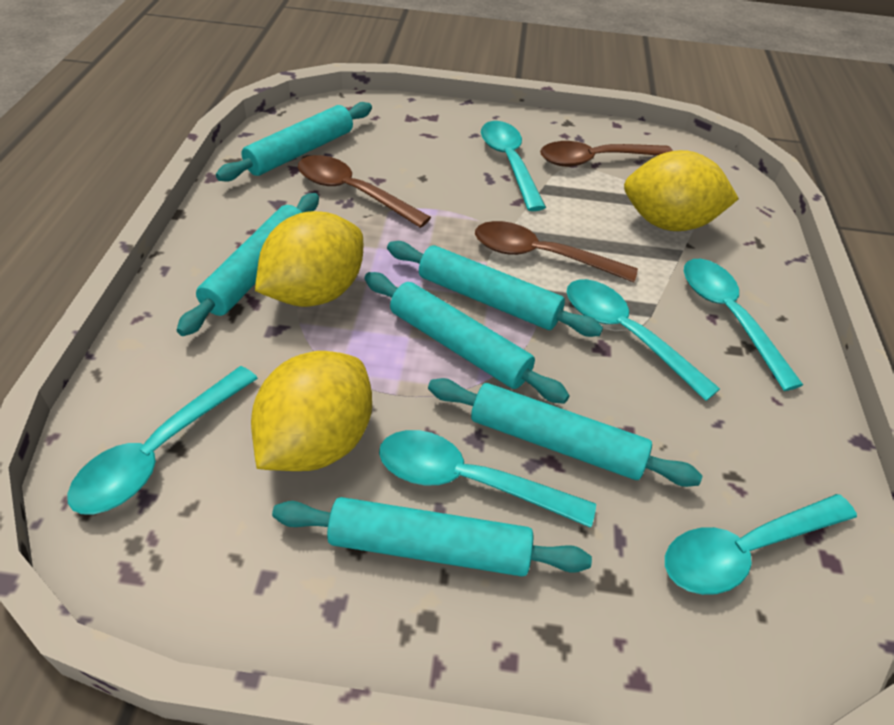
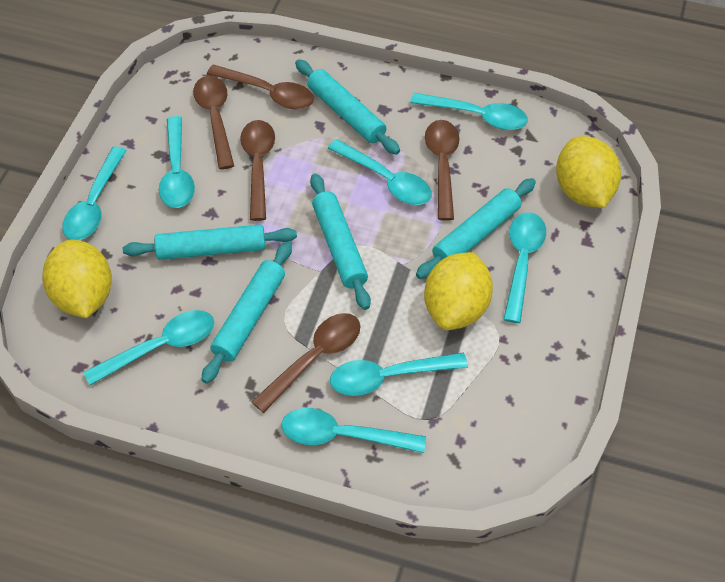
brown spoon: 3 -> 5
turquoise rolling pin: 6 -> 5
turquoise spoon: 6 -> 8

